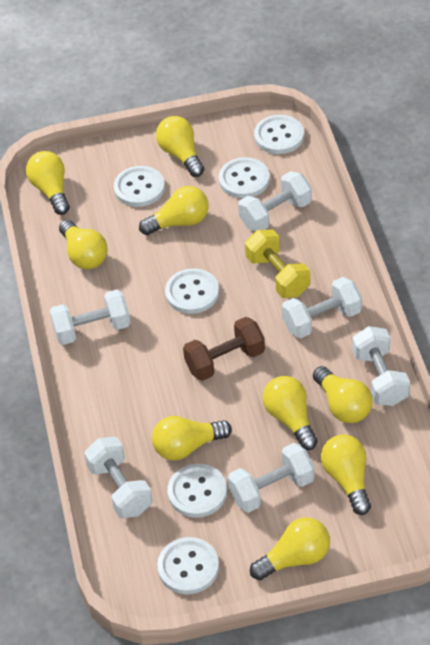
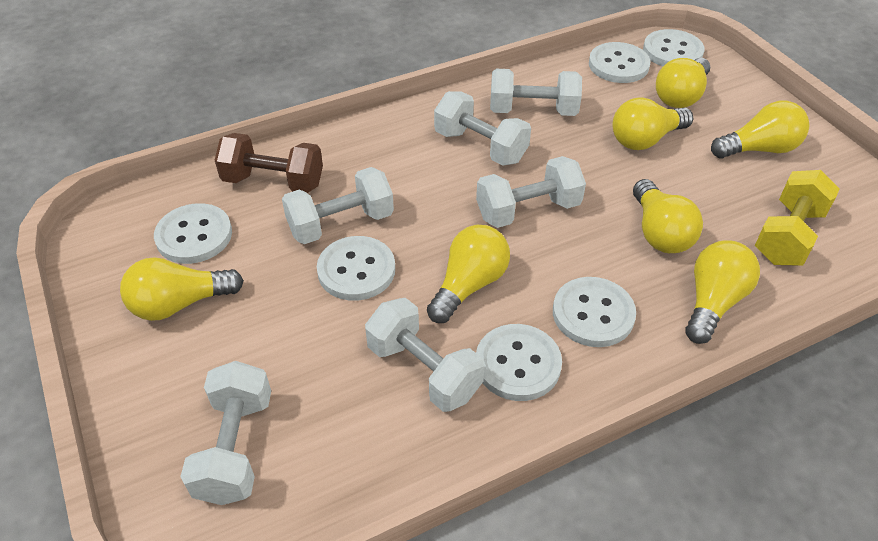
yellow light bulb: 9 -> 7

